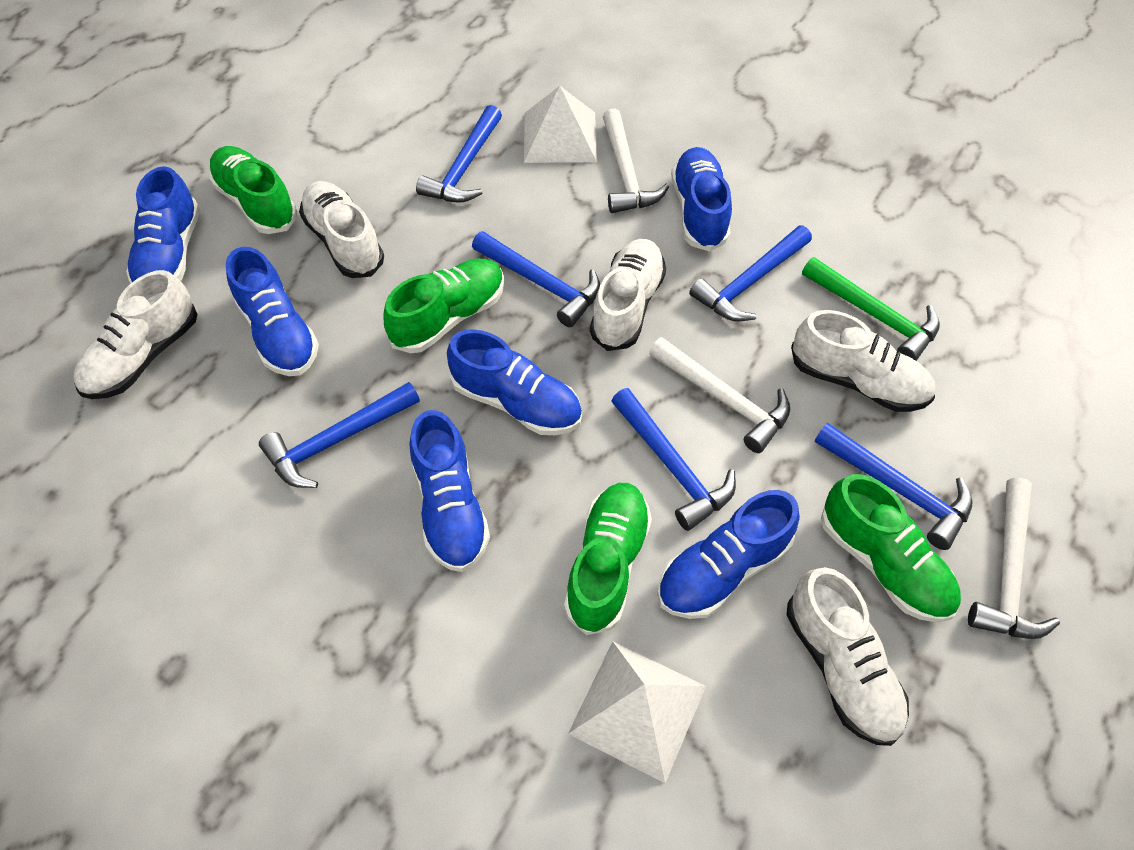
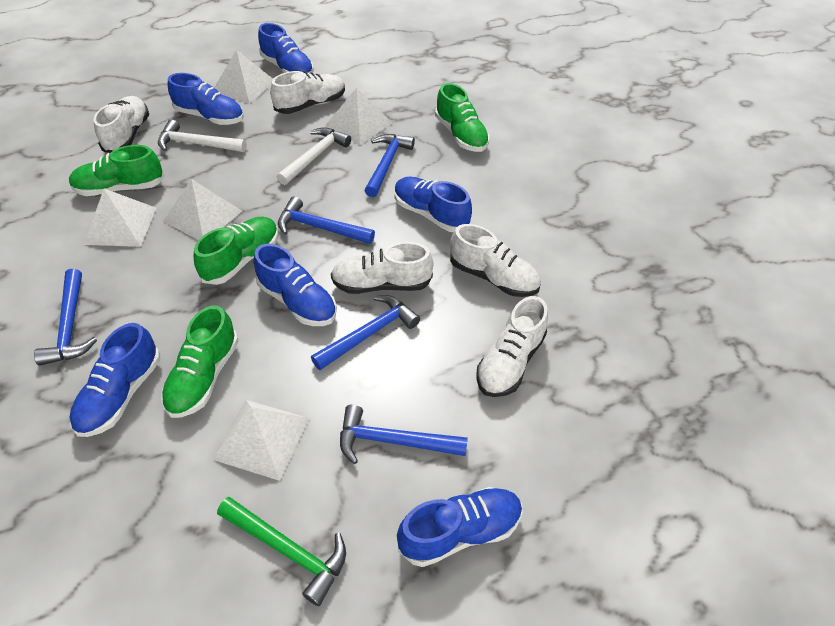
blue hammer: 6 -> 5
white hammer: 3 -> 2
white pyramid: 2 -> 5

